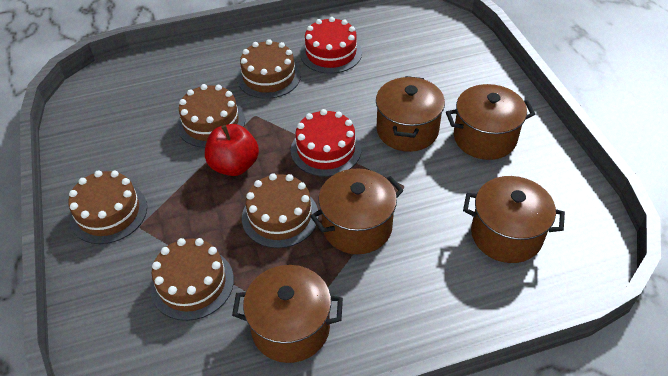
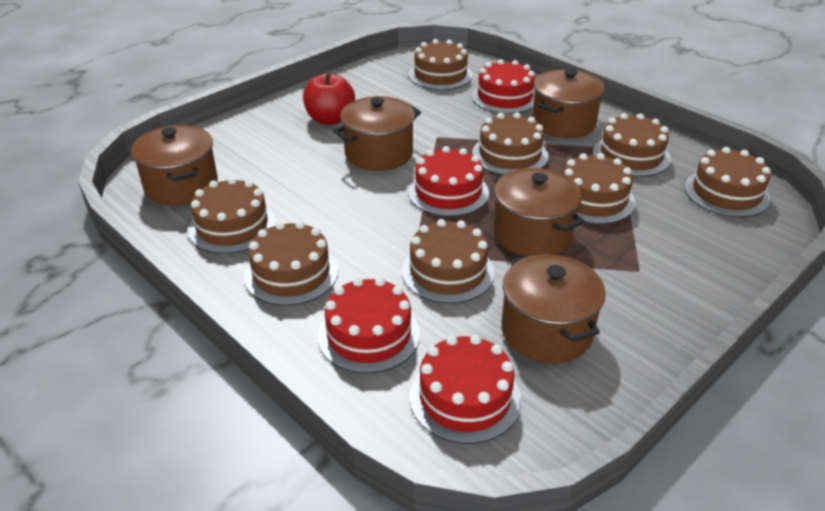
brown cake: 5 -> 8
red cake: 2 -> 4

